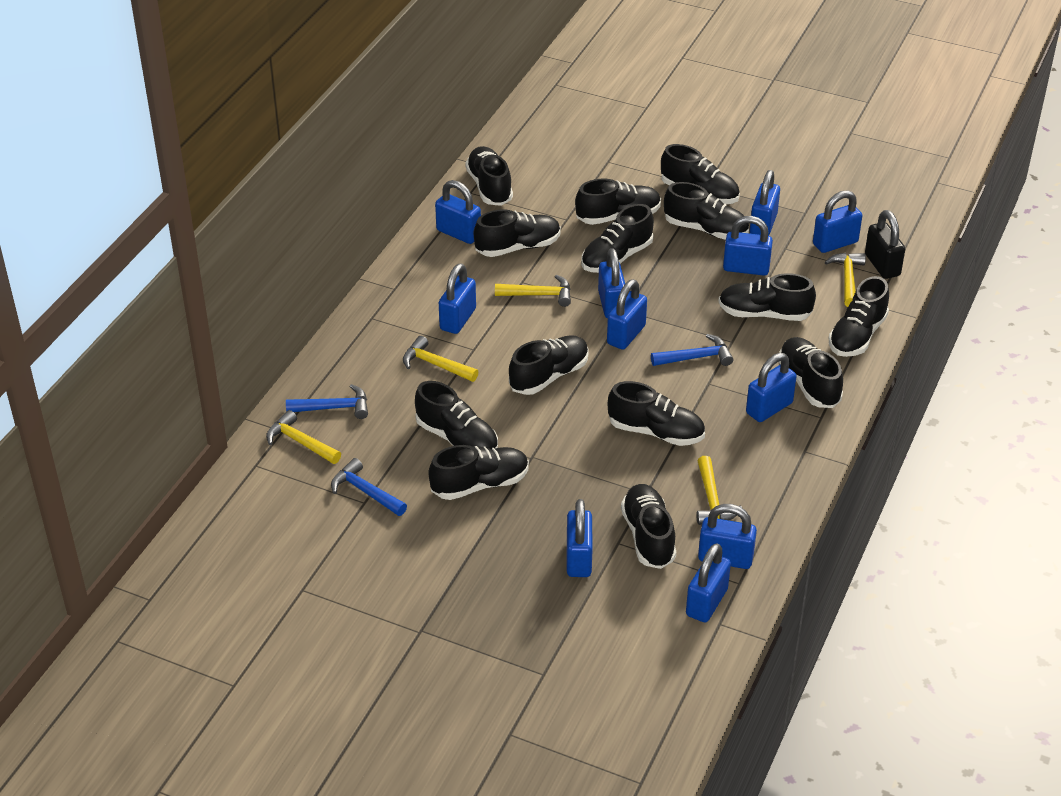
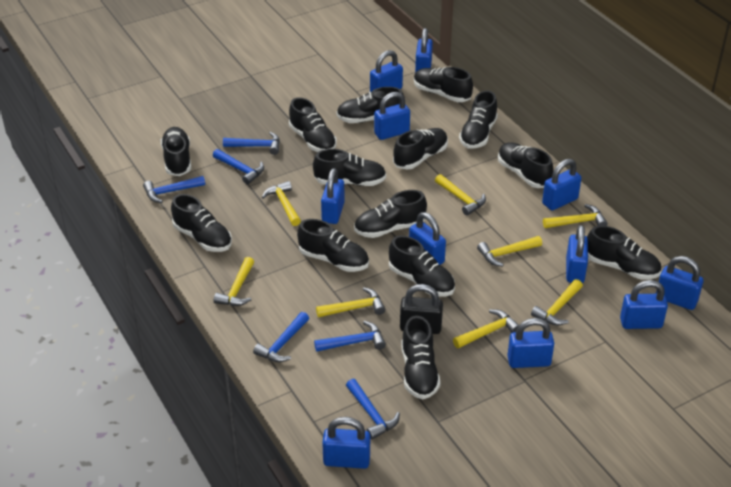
blue hammer: 3 -> 6
yellow hammer: 5 -> 8

